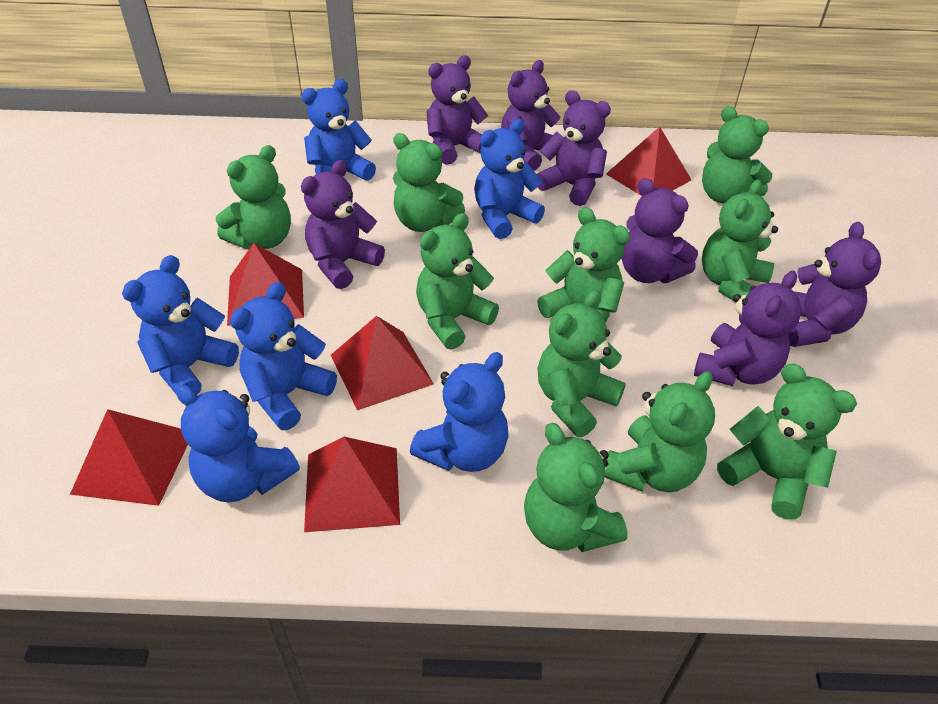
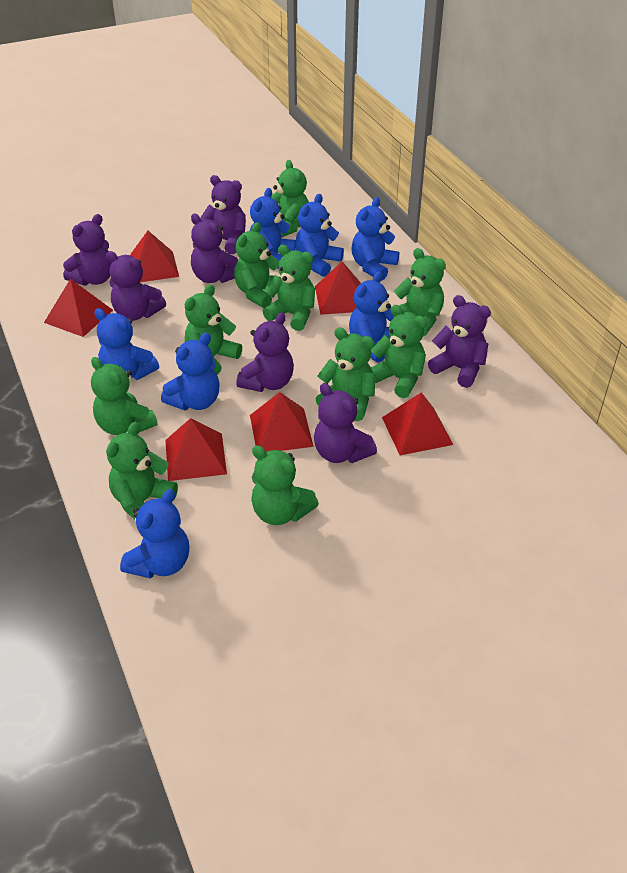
blue teddy bear: 6 -> 7
red pyramid: 5 -> 6

